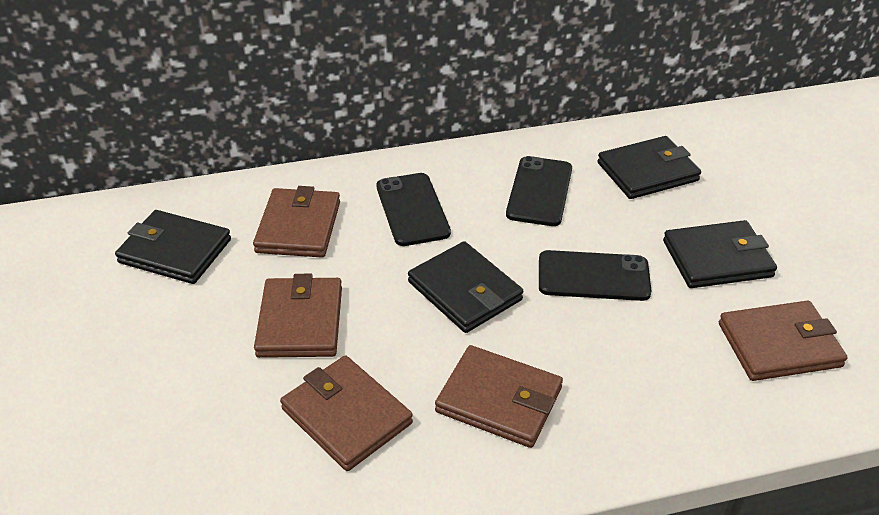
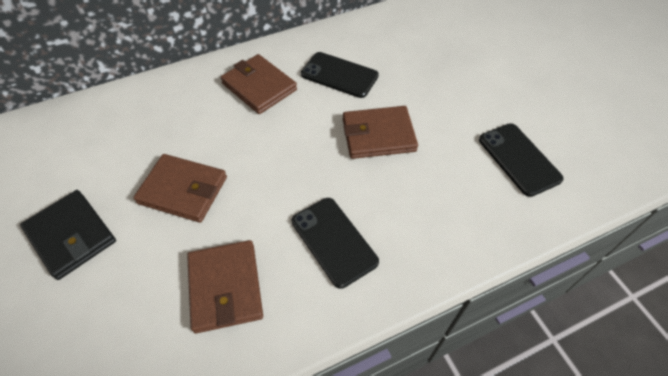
black wallet: 4 -> 1
brown wallet: 5 -> 4

